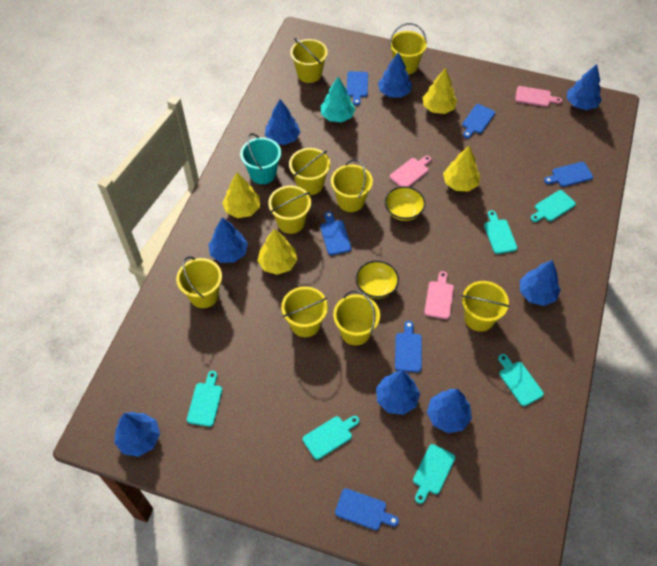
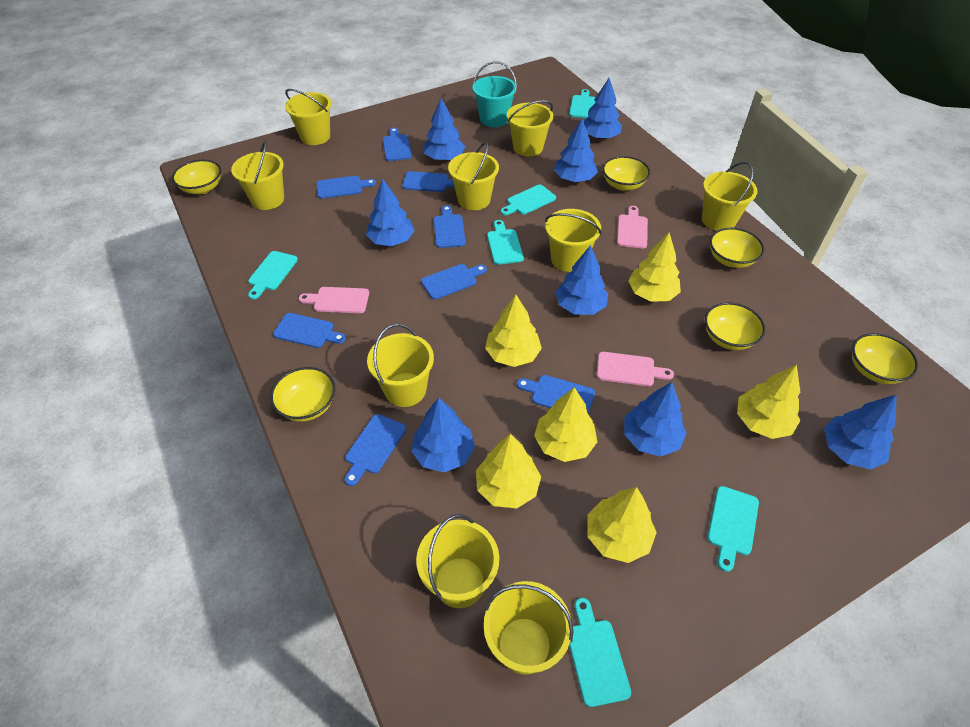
blue cutting board: 6 -> 8
turquoise tree: 1 -> 0
yellow bowl: 2 -> 6
yellow tree: 4 -> 6

